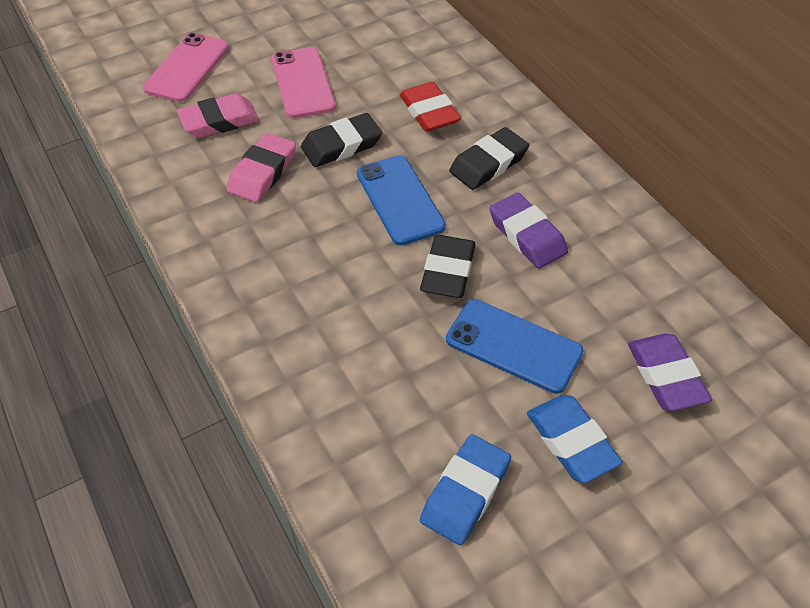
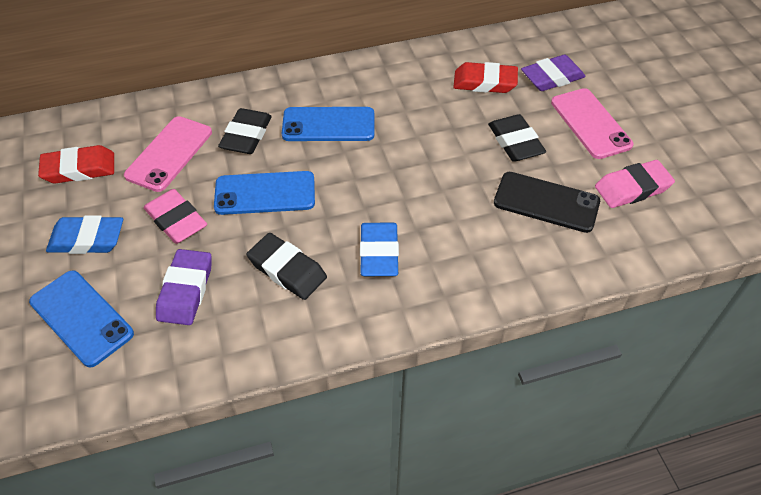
black phone: 0 -> 1
blue phone: 2 -> 3
red eraser: 1 -> 2

